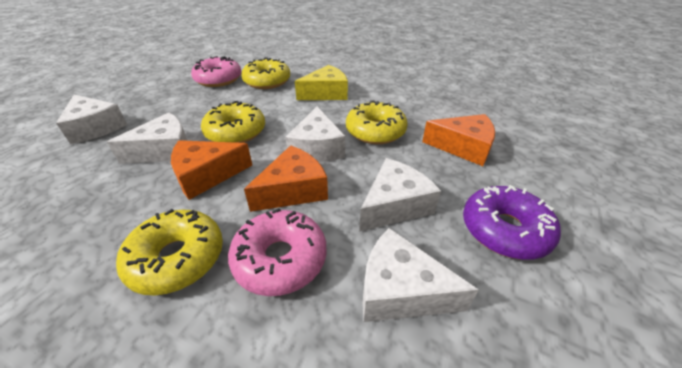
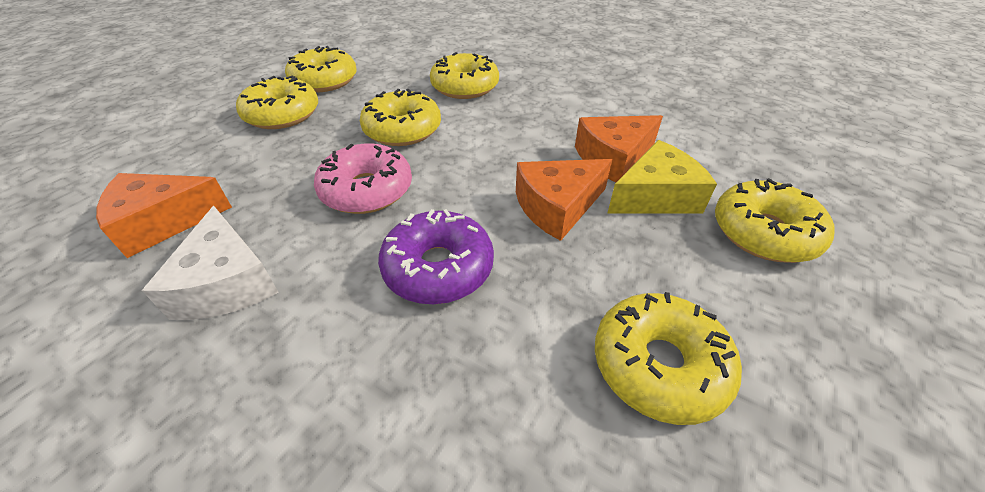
pink donut: 2 -> 1
white cheese: 5 -> 1
yellow donut: 4 -> 6

